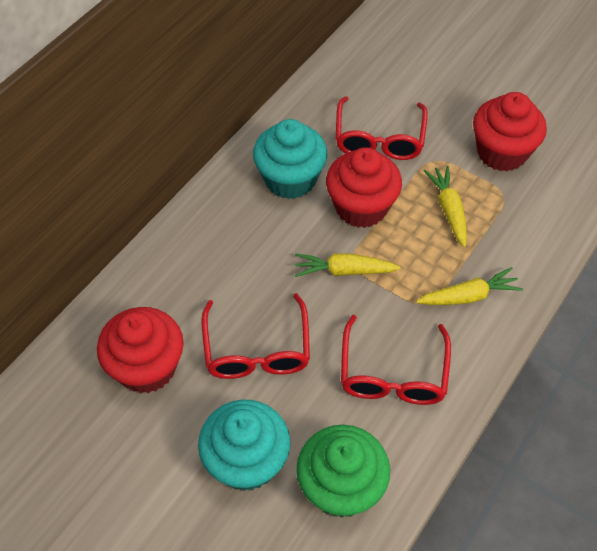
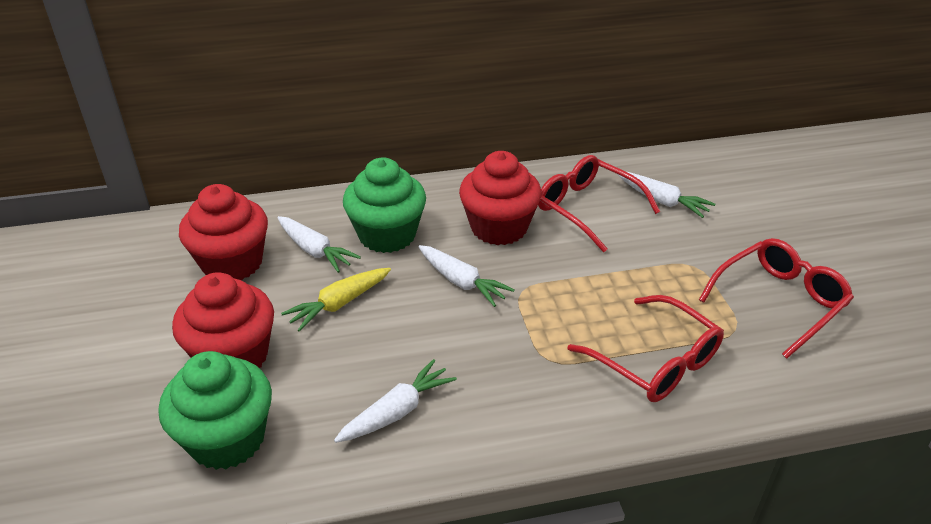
green cupcake: 1 -> 2
turquoise cupcake: 2 -> 0
white carrot: 0 -> 4
yellow carrot: 3 -> 1

